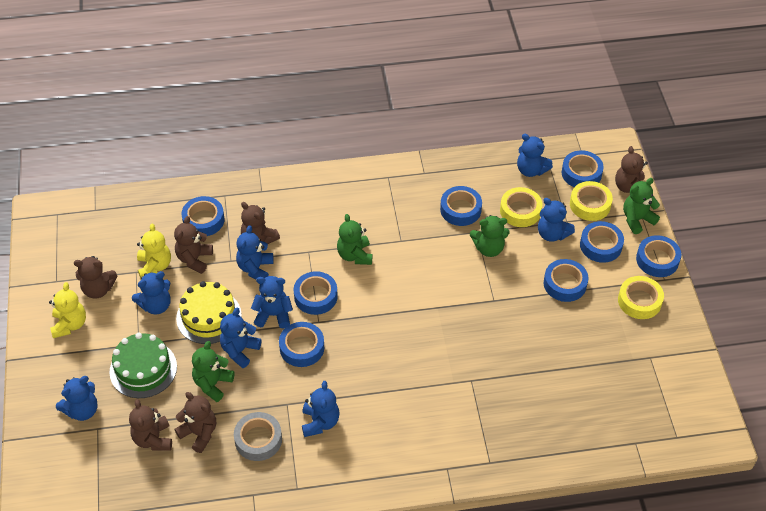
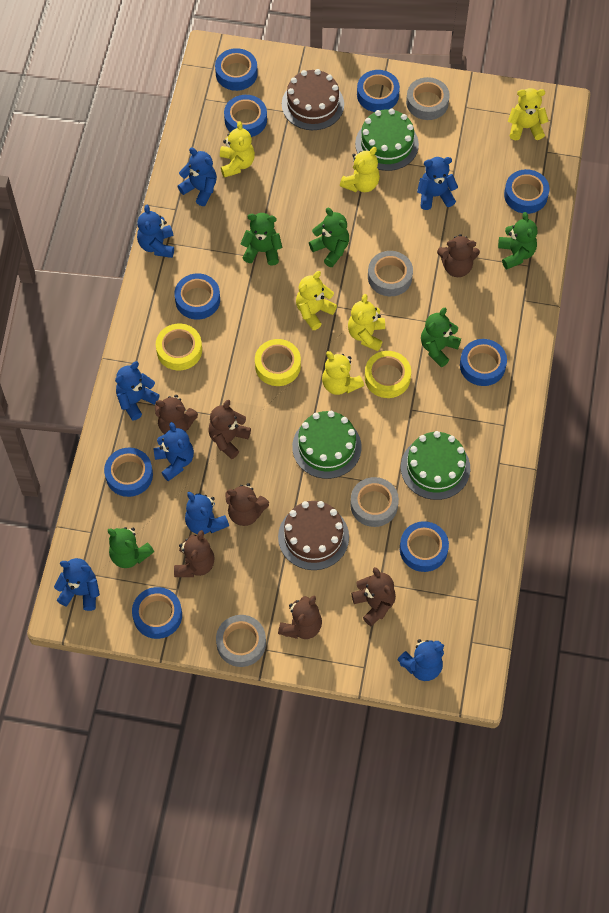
blue tape: 8 -> 9
brown cake: 0 -> 2
brown teddy bear: 6 -> 7
green cake: 1 -> 3
green teddy bear: 4 -> 5
grey tape: 1 -> 4
yellow cake: 1 -> 0
yellow teddy bear: 2 -> 6

